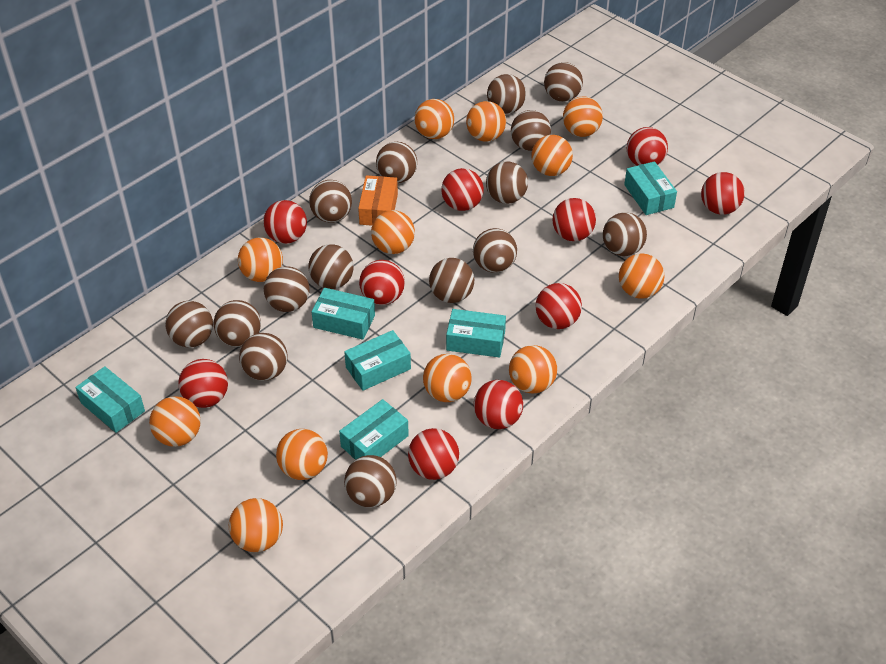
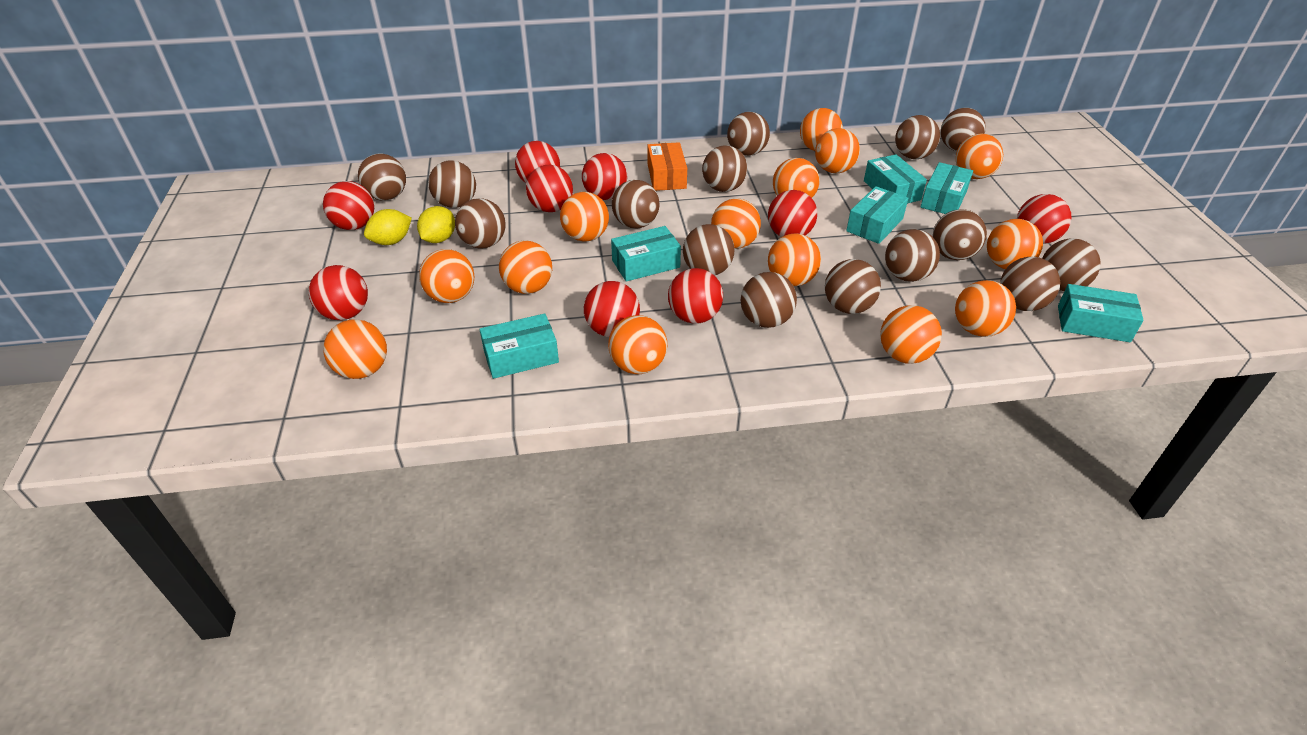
orange ball: 12 -> 14
red ball: 10 -> 9
yellow lemon: 0 -> 2

